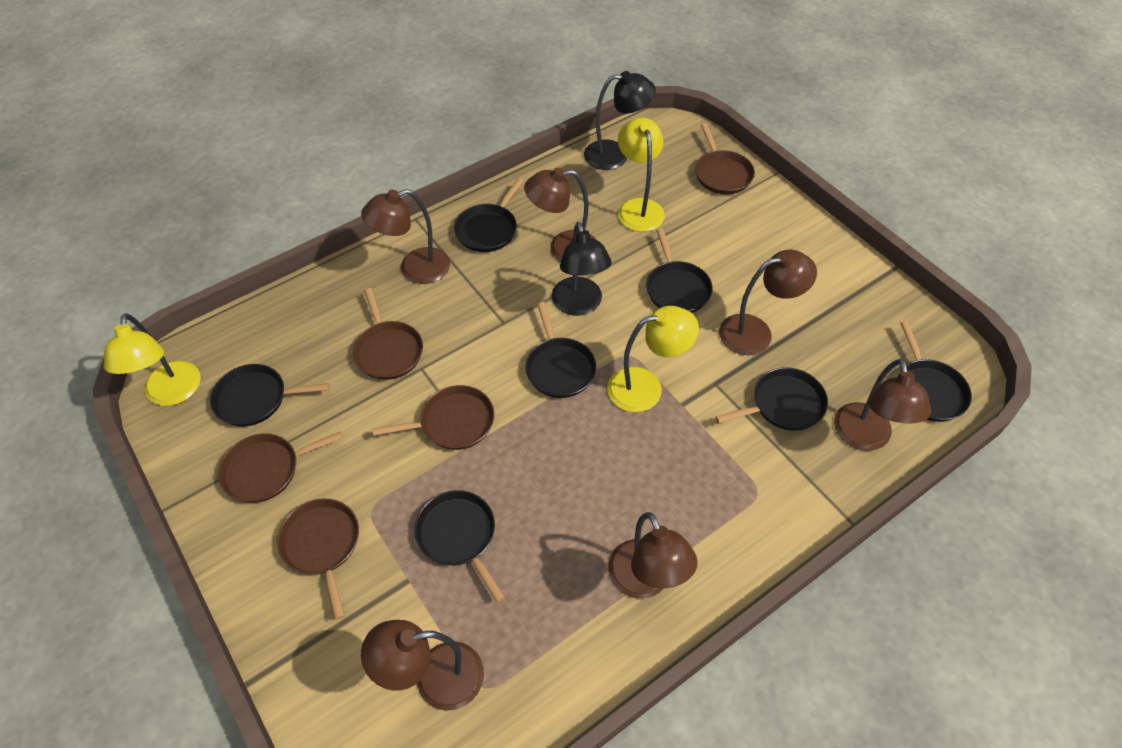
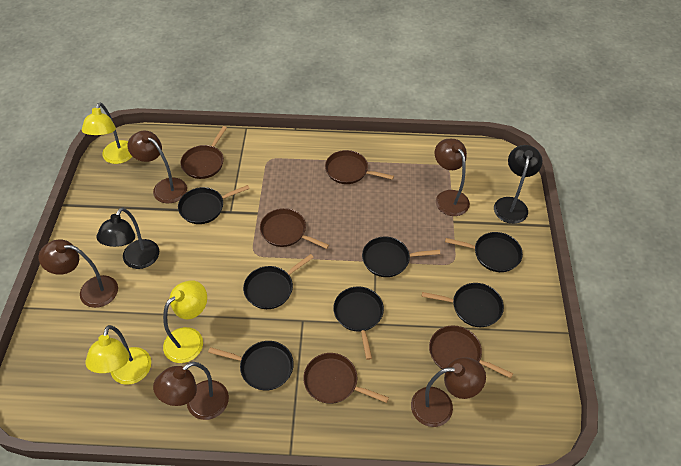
brown lamp: 6 -> 5

